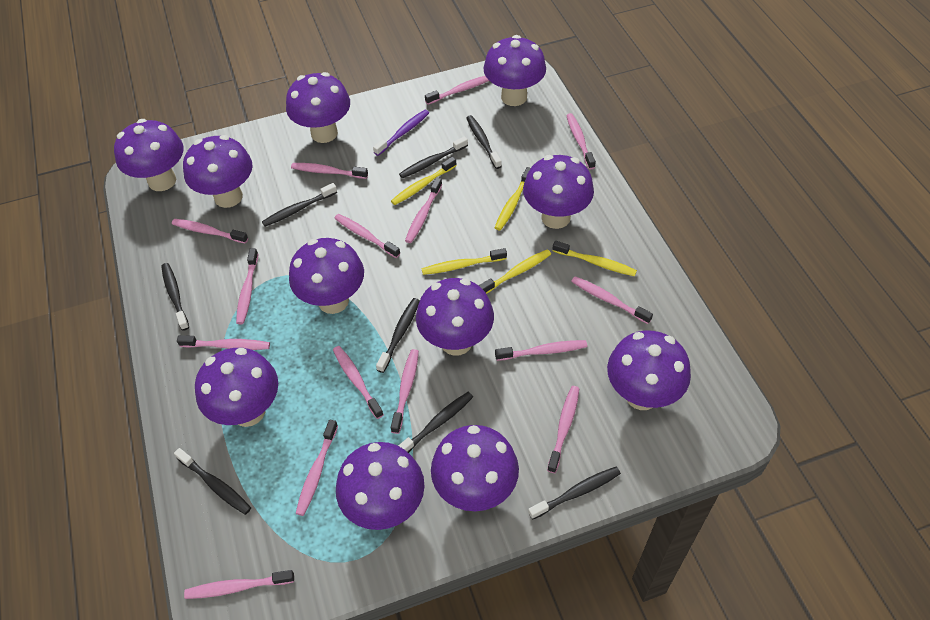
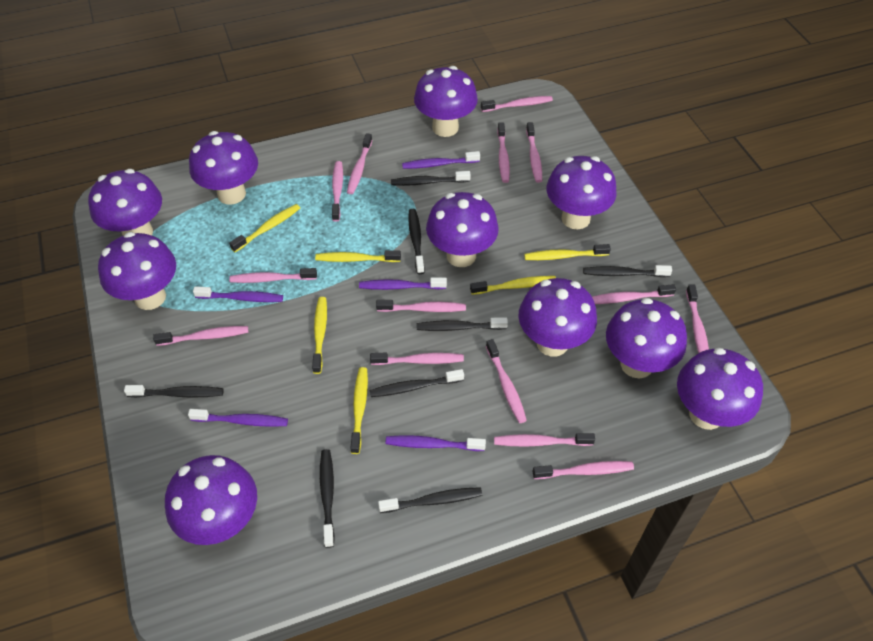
pink toothbrush: 15 -> 14
purple mushroom: 11 -> 10
purple toothbrush: 1 -> 5
yellow toothbrush: 5 -> 6

